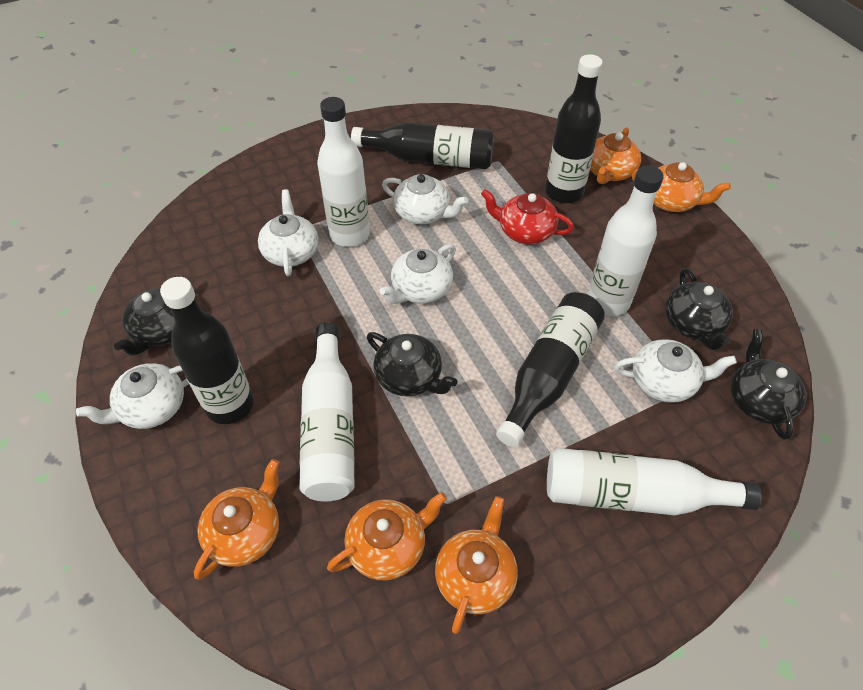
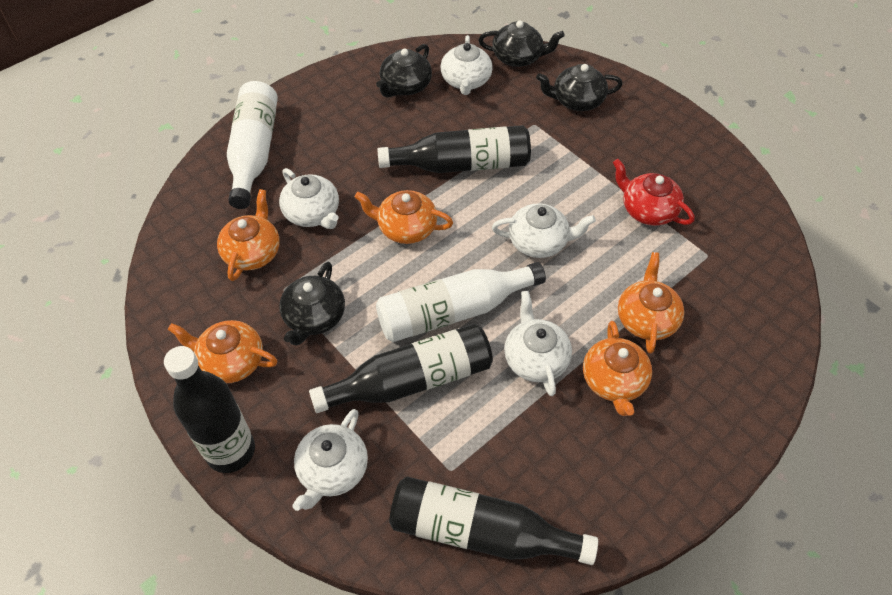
white bottle: 4 -> 2

